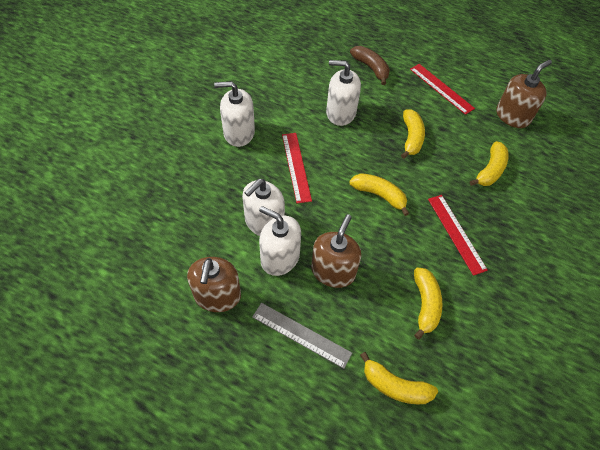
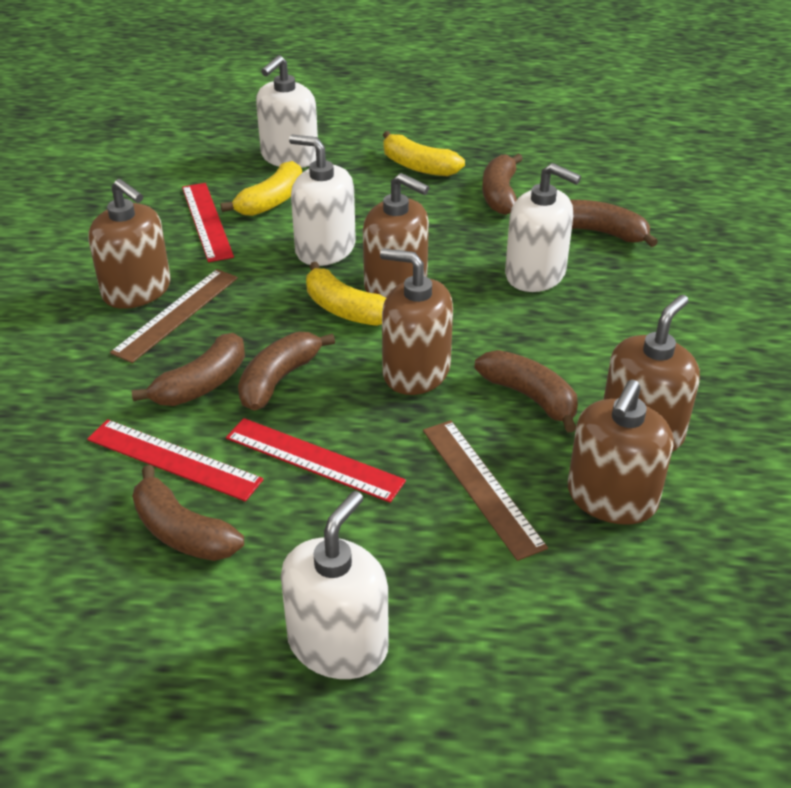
brown banana: 1 -> 6
brown ruler: 0 -> 2
brown soap dispenser: 3 -> 5
grey ruler: 1 -> 0
yellow banana: 5 -> 3

